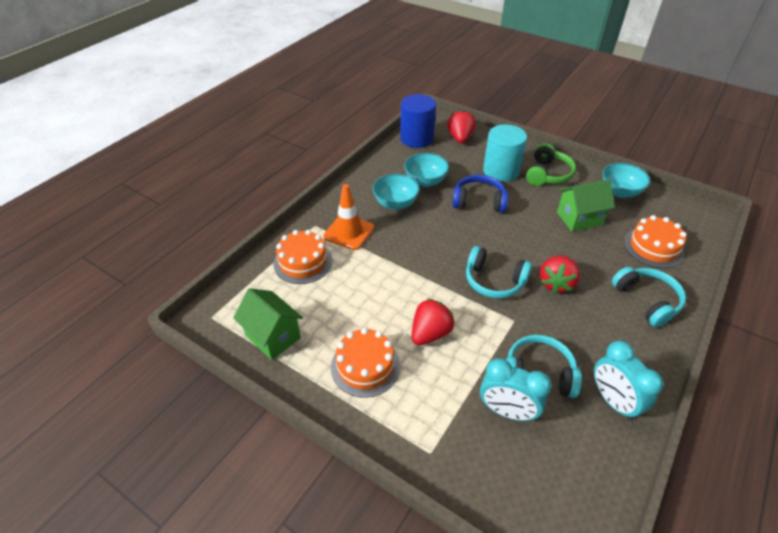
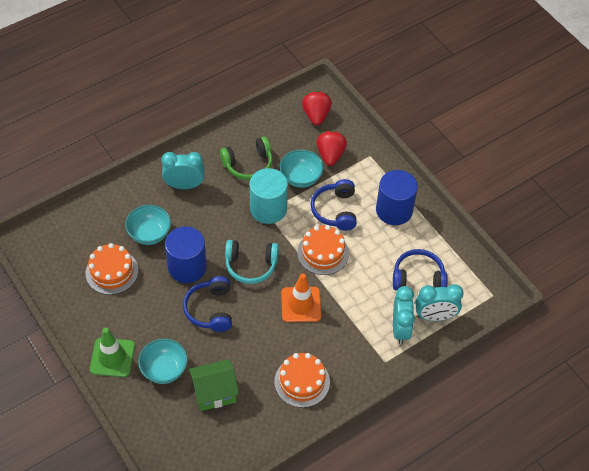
blue cylinder: 1 -> 2
blue headphones: 1 -> 3
green house: 2 -> 1
green traffic cone: 0 -> 1
red strawberry: 3 -> 2
turquoise clock: 2 -> 3
turquoise headphones: 3 -> 1

